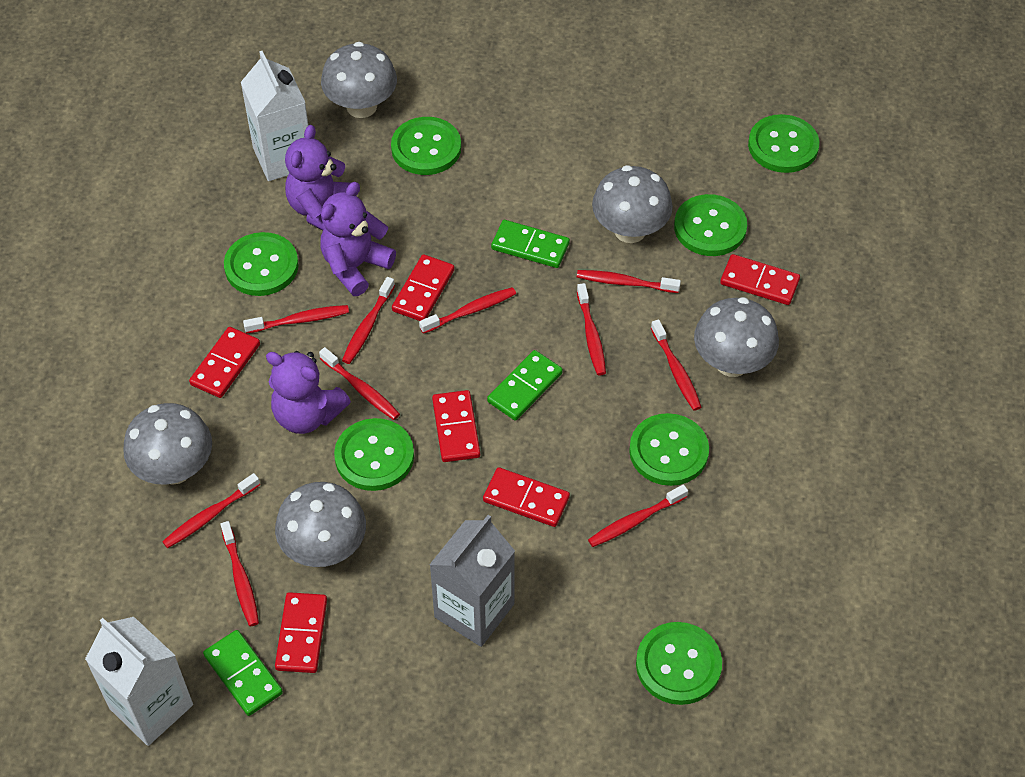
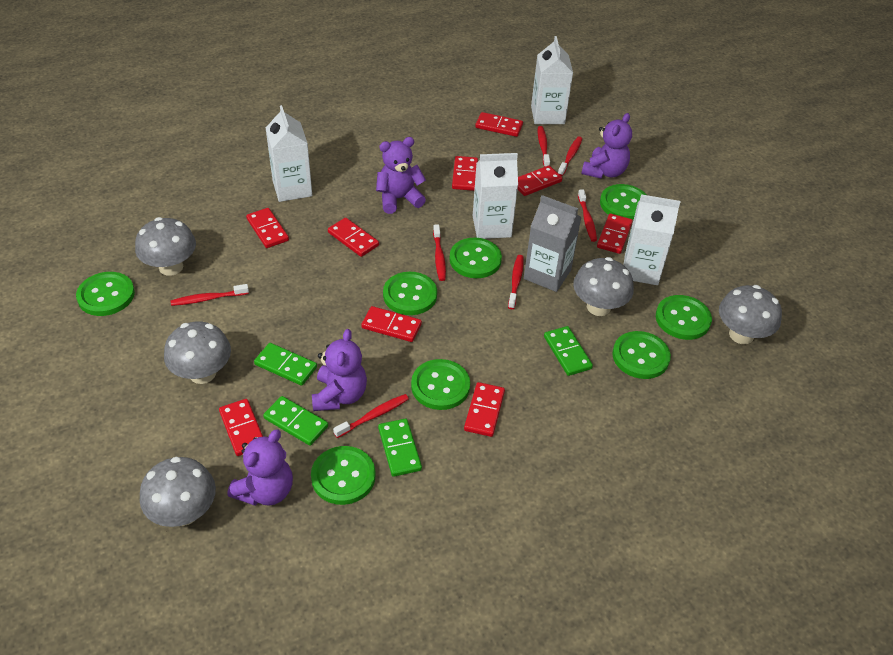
green button: 7 -> 8
green domino: 3 -> 4
purple teddy bear: 3 -> 4
red domino: 6 -> 9
red toothbrush: 10 -> 7
white carton: 2 -> 4

